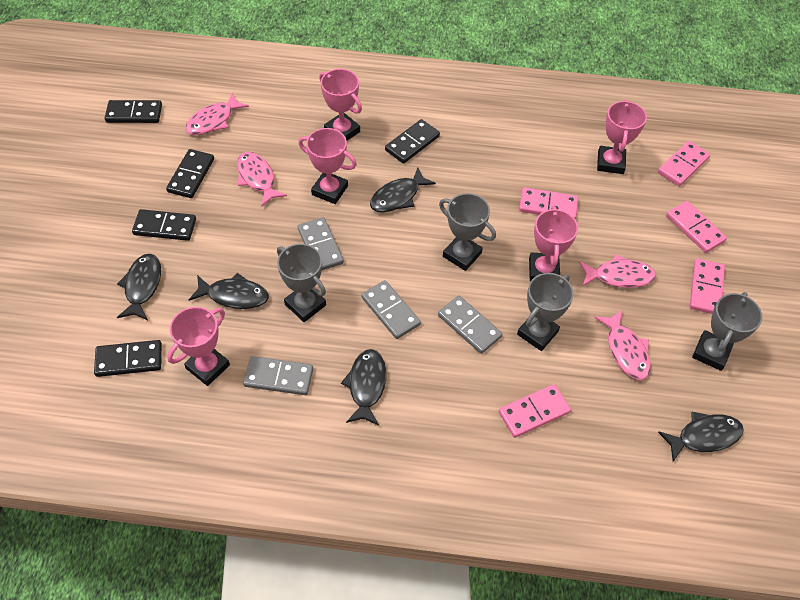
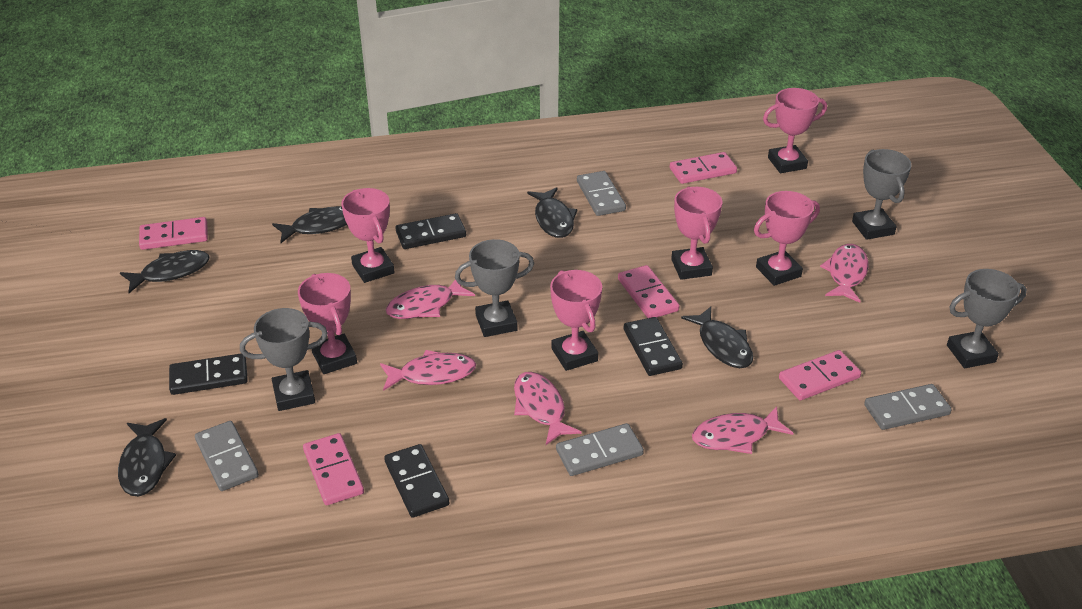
black domino: 5 -> 4
pink fish: 4 -> 5
pink trophy: 5 -> 6

